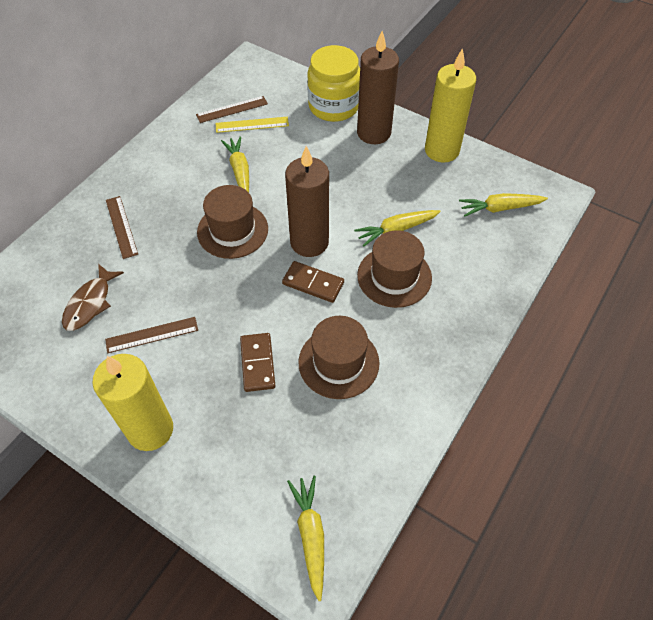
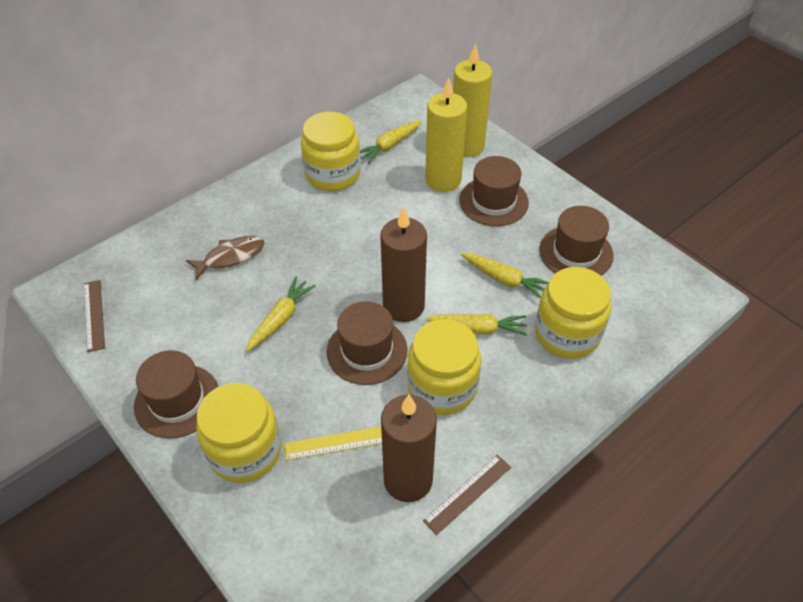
brown domino: 2 -> 0
brown hat: 3 -> 4
brown ruler: 3 -> 2
yellow jar: 1 -> 4

